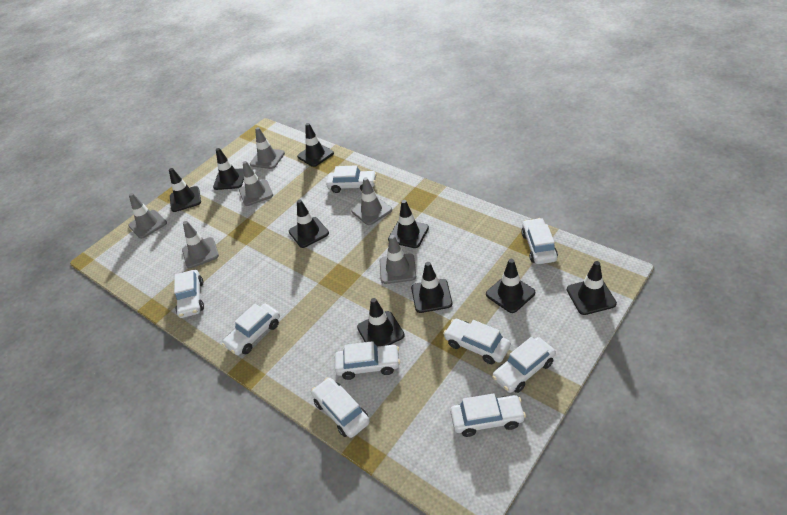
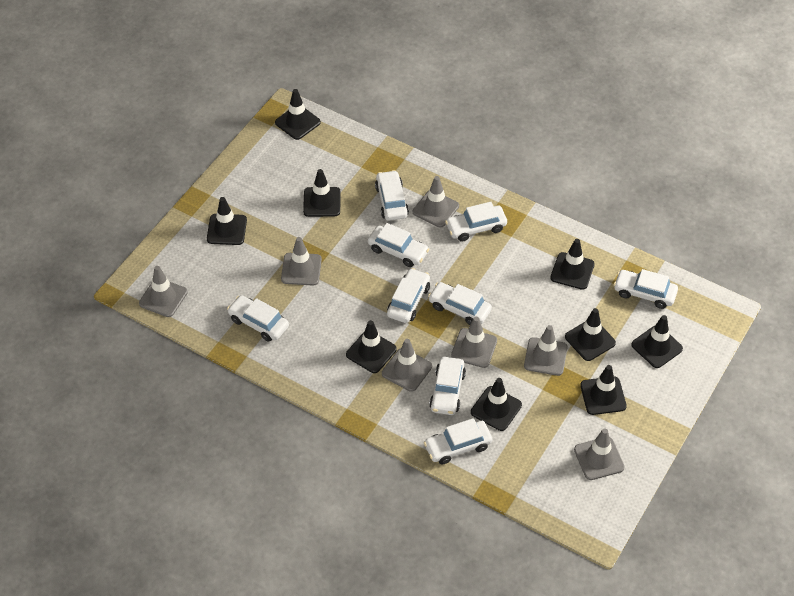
grey traffic cone: 6 -> 7

